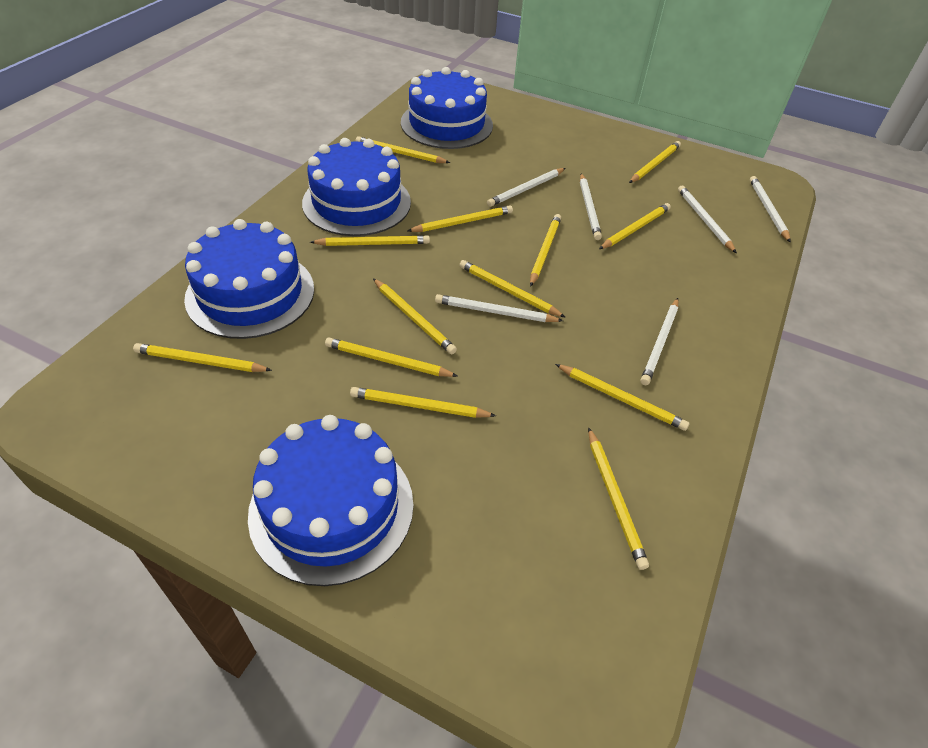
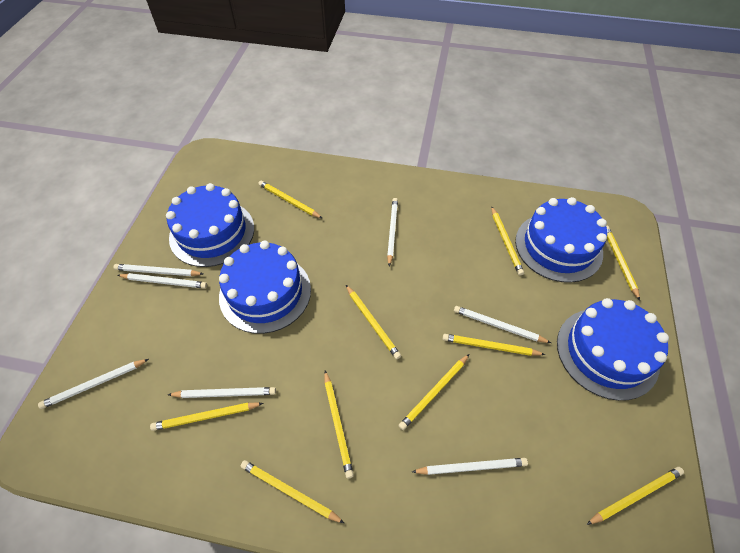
white pencil: 6 -> 7
yellow pencil: 13 -> 10

